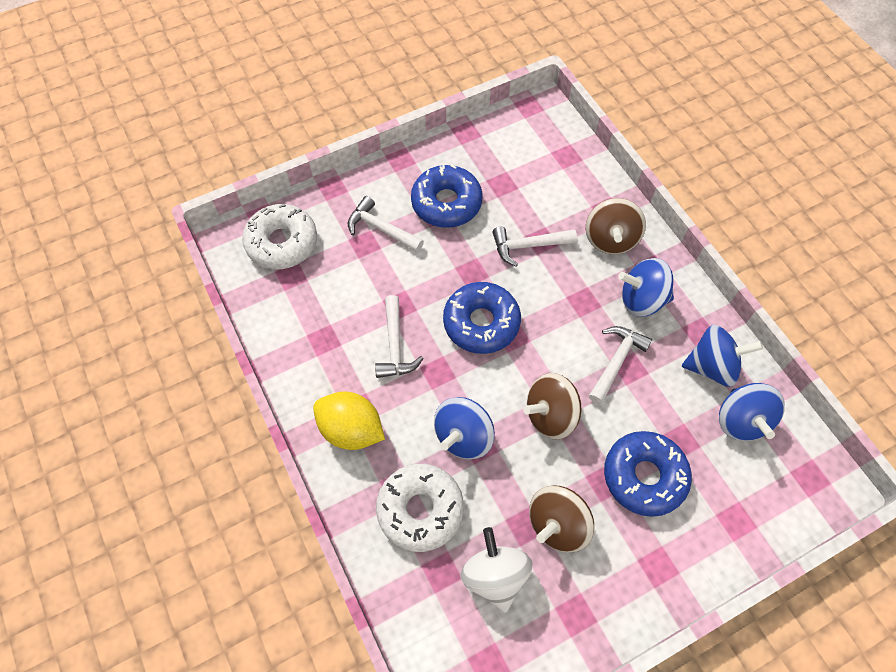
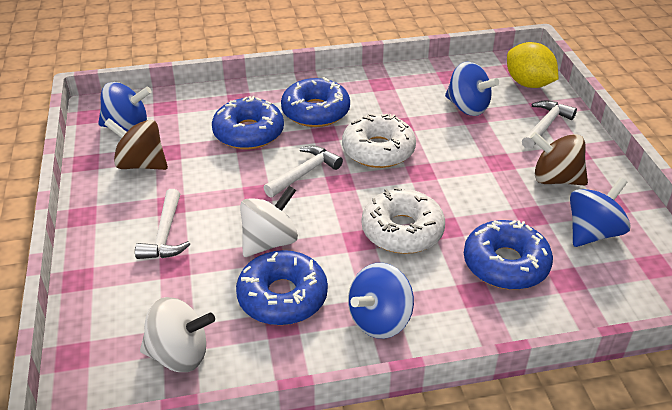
blue donut: 3 -> 4
brown spinning top: 3 -> 2
white hammer: 4 -> 3
white spinning top: 1 -> 2

